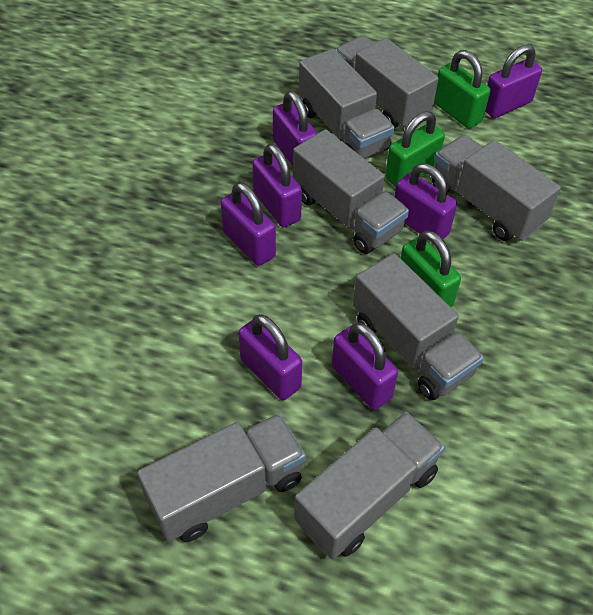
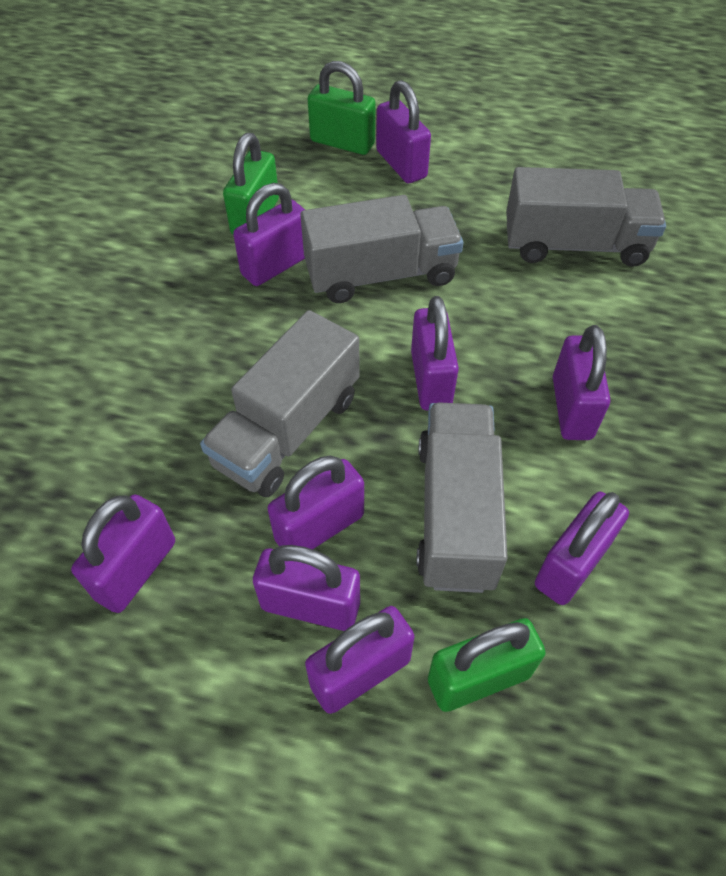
grey truck: 7 -> 4
purple padlock: 7 -> 9

